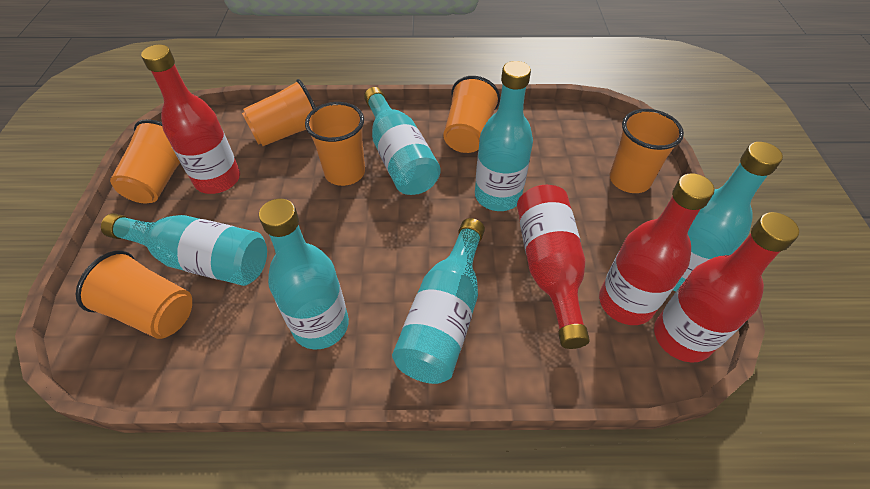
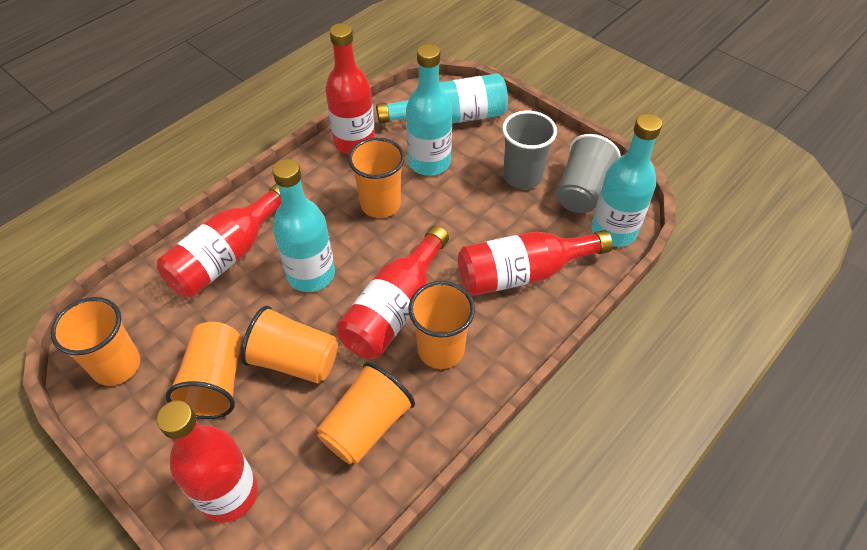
grey cup: 0 -> 2
red bottle: 4 -> 5
turquoise bottle: 6 -> 4

